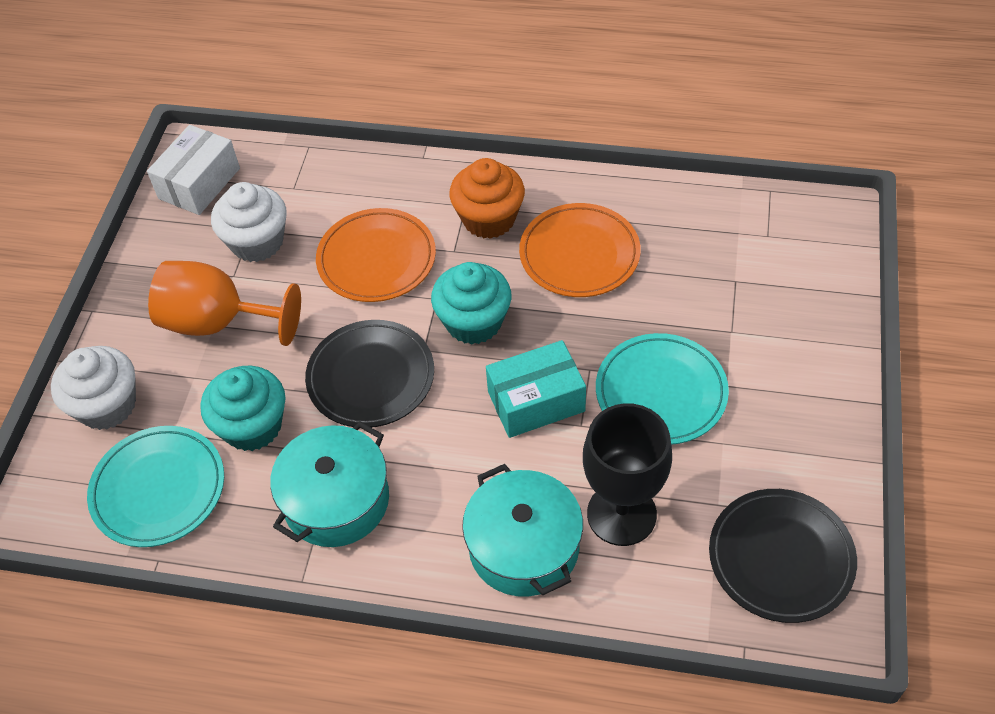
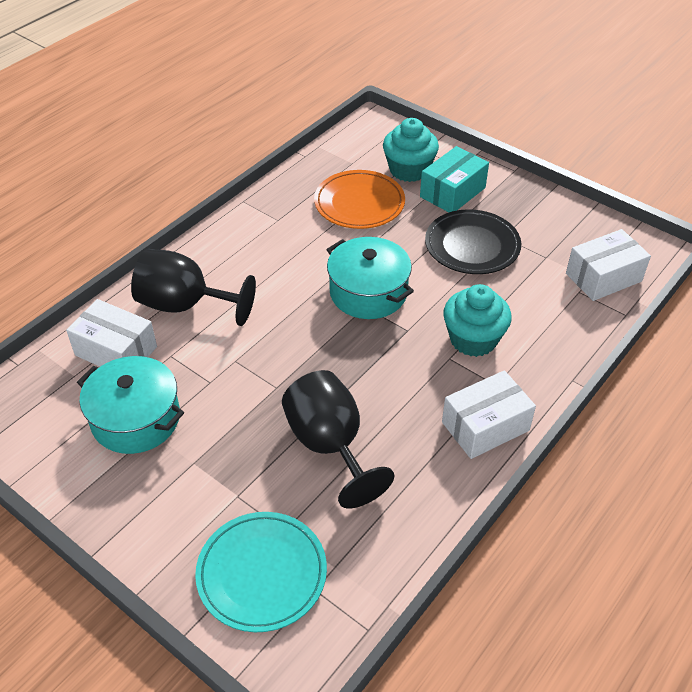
black goblet: 1 -> 2
black plate: 2 -> 1
orange cupcake: 1 -> 0
orange goblet: 1 -> 0
orange plate: 2 -> 1
turquoise plate: 2 -> 1
white box: 1 -> 3
white cupcake: 2 -> 0

